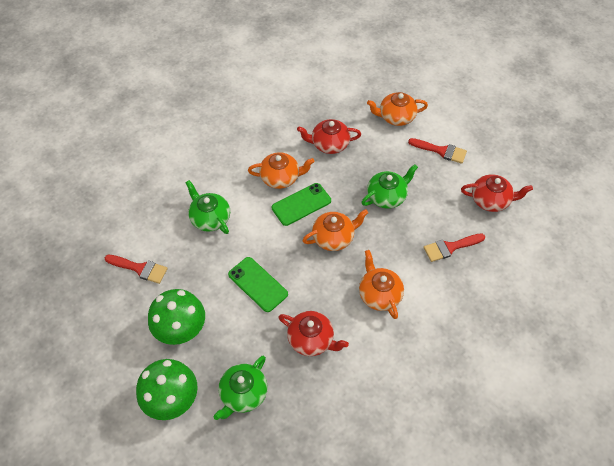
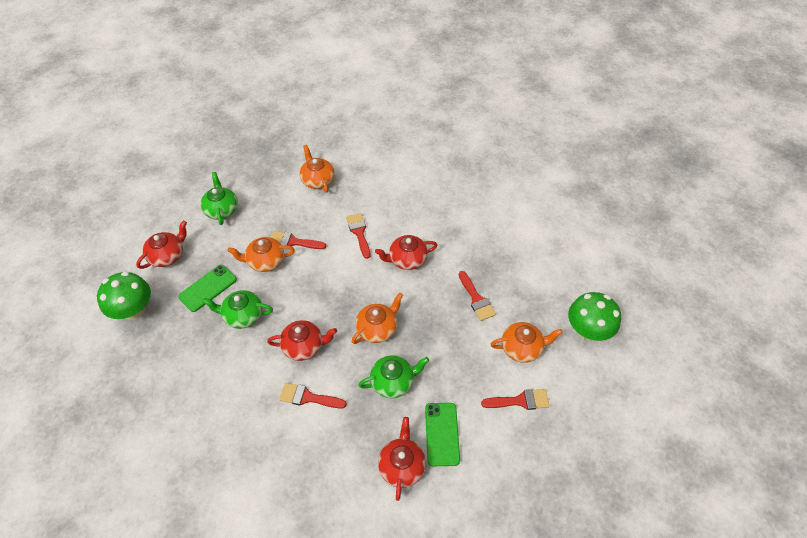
red brush: 3 -> 5
red teapot: 3 -> 4

